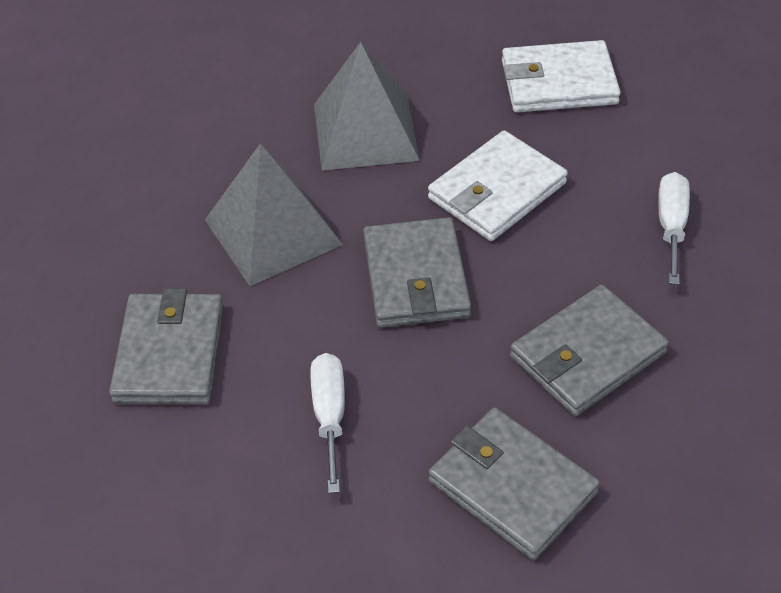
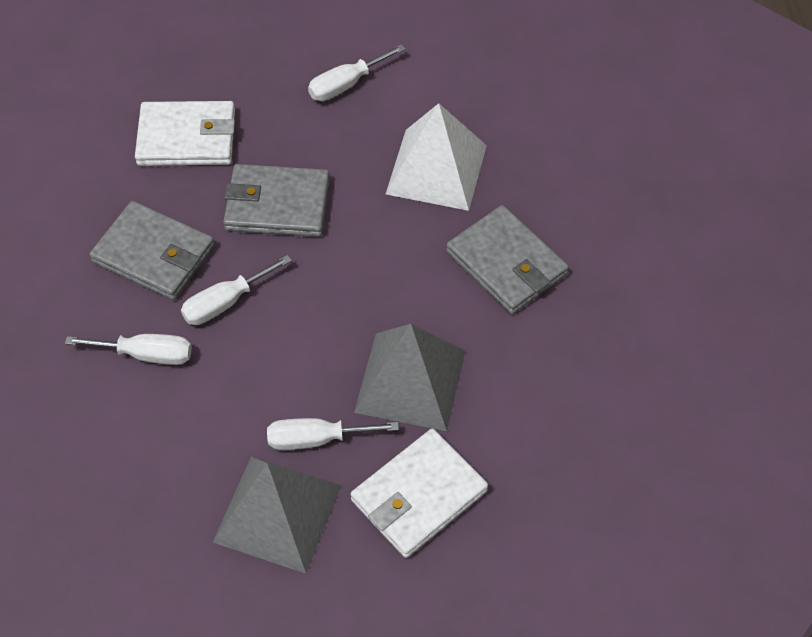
grey wallet: 4 -> 3
white pyramid: 0 -> 1
white screwdriver: 2 -> 4

